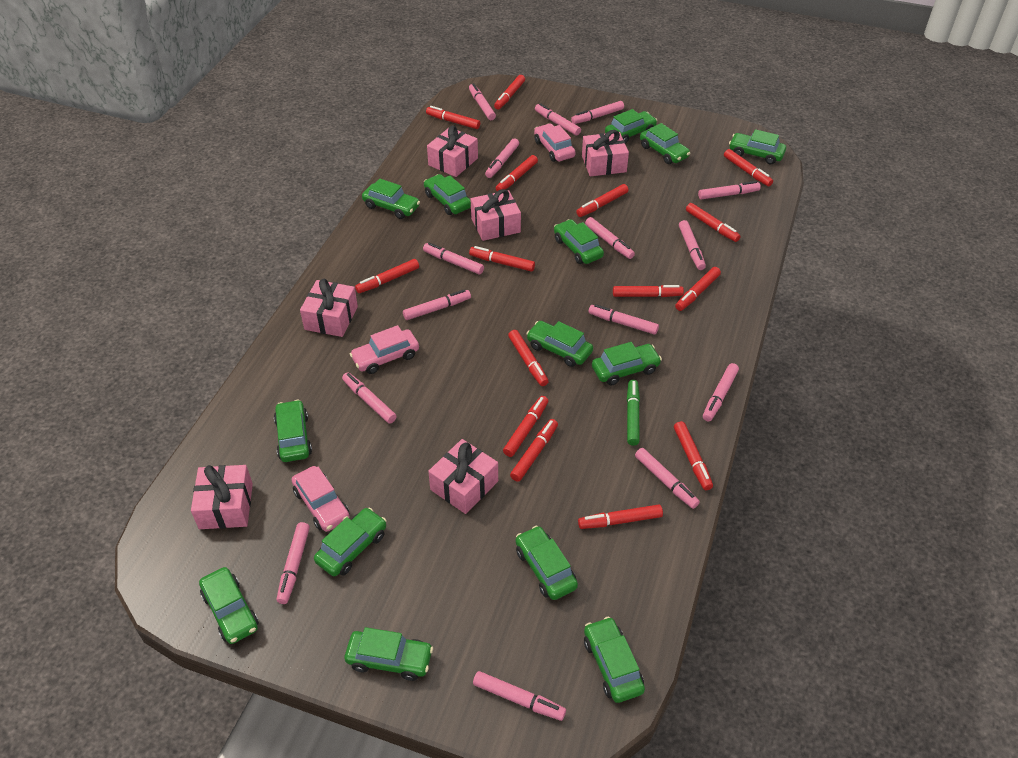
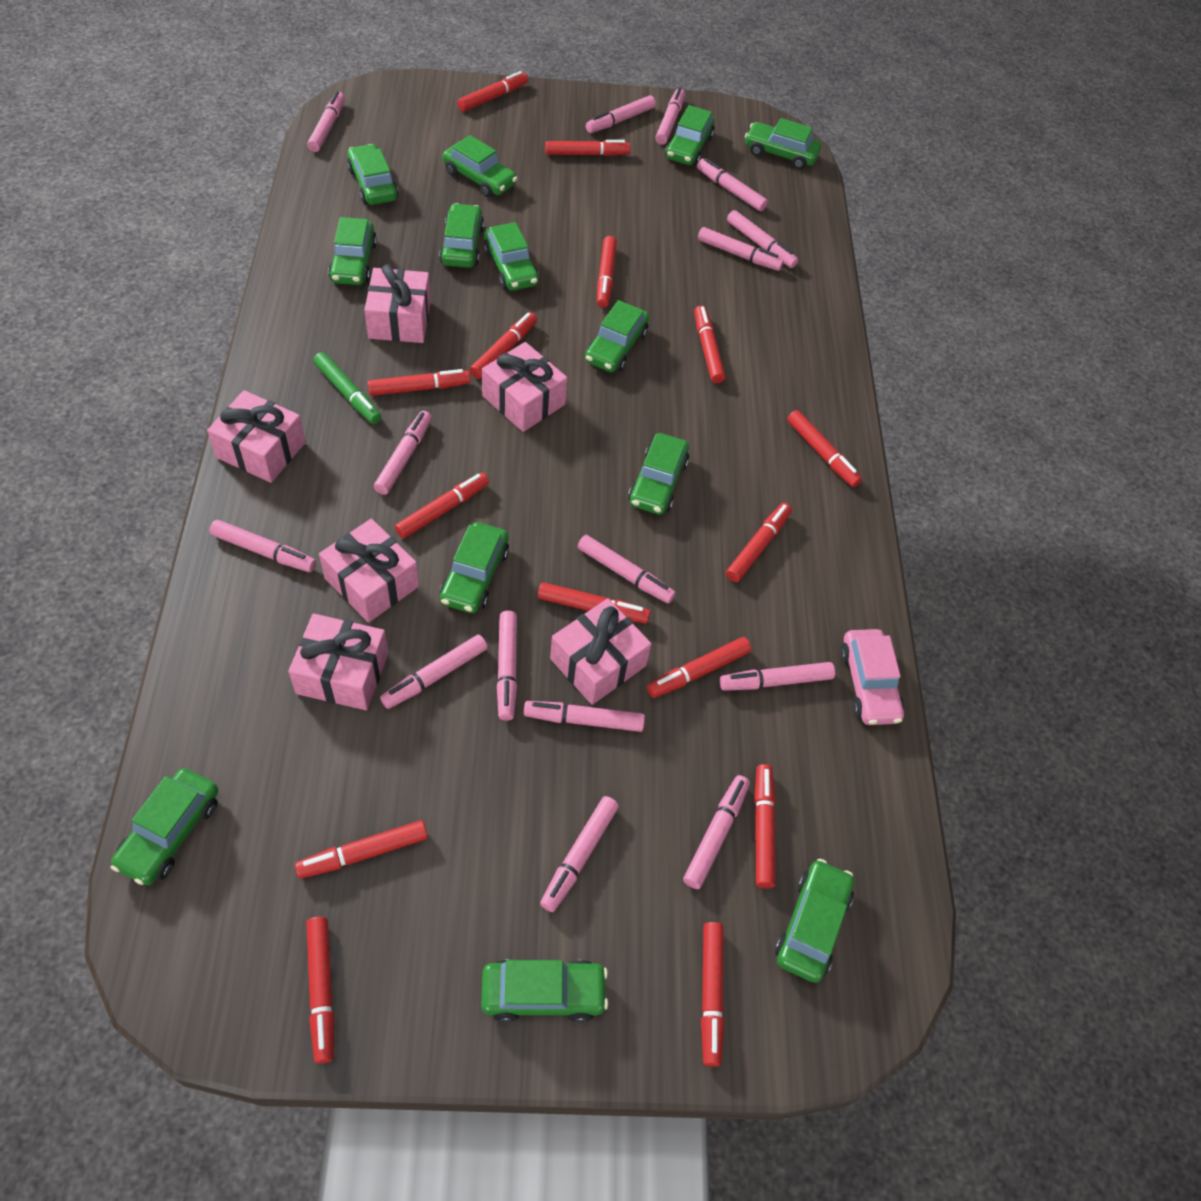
green car: 14 -> 13
pink car: 3 -> 1

